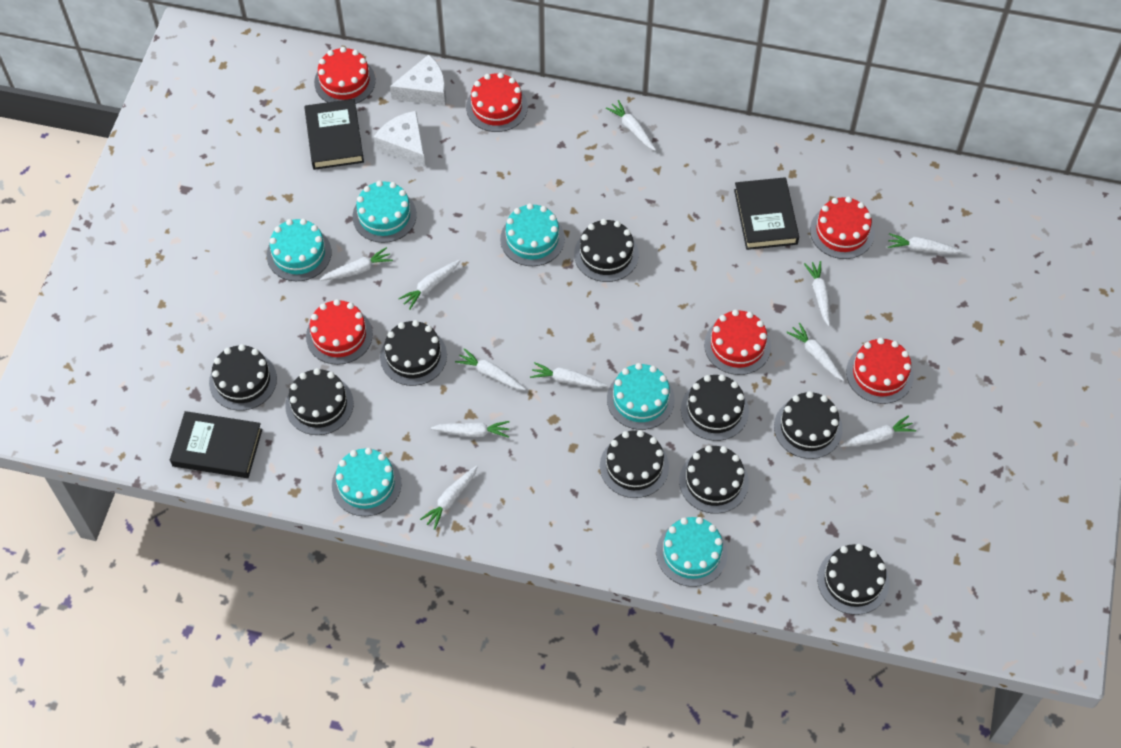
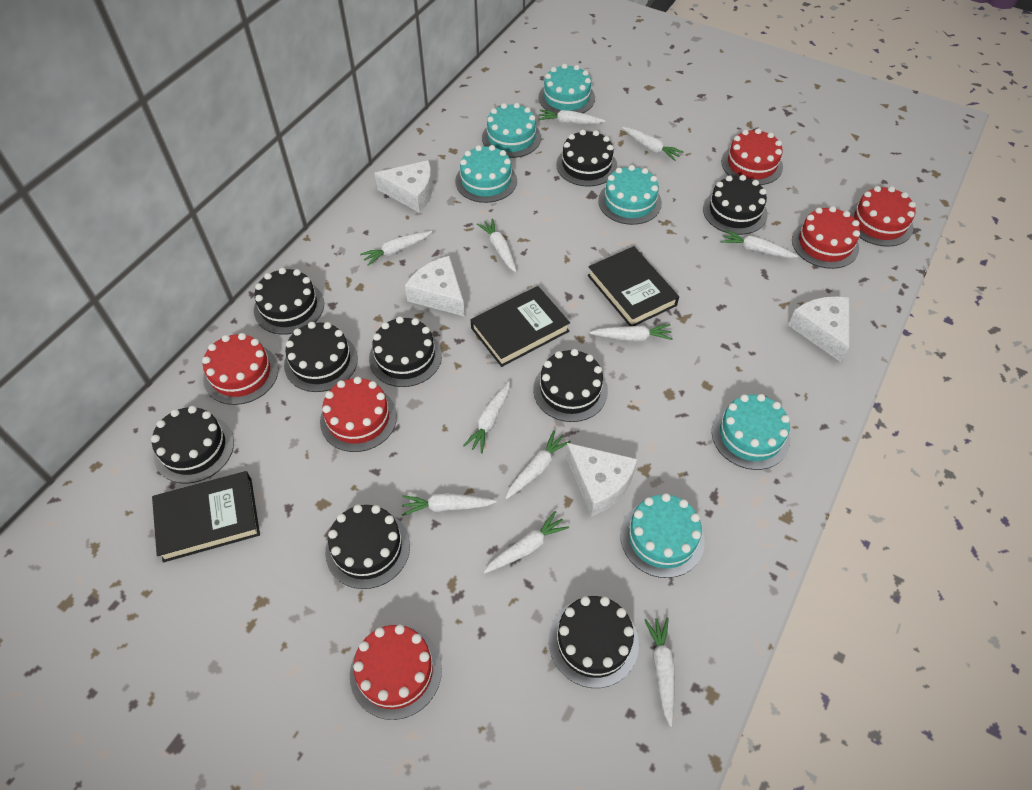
white cheese: 2 -> 4

